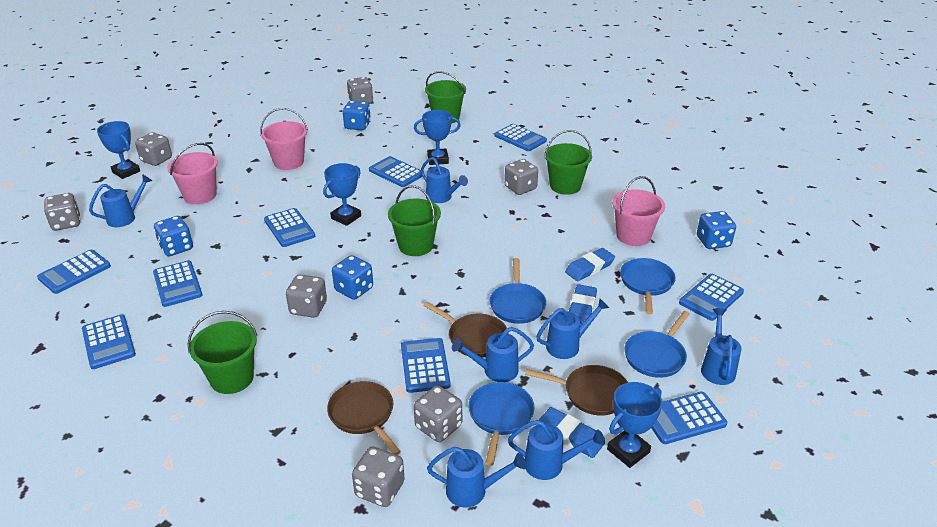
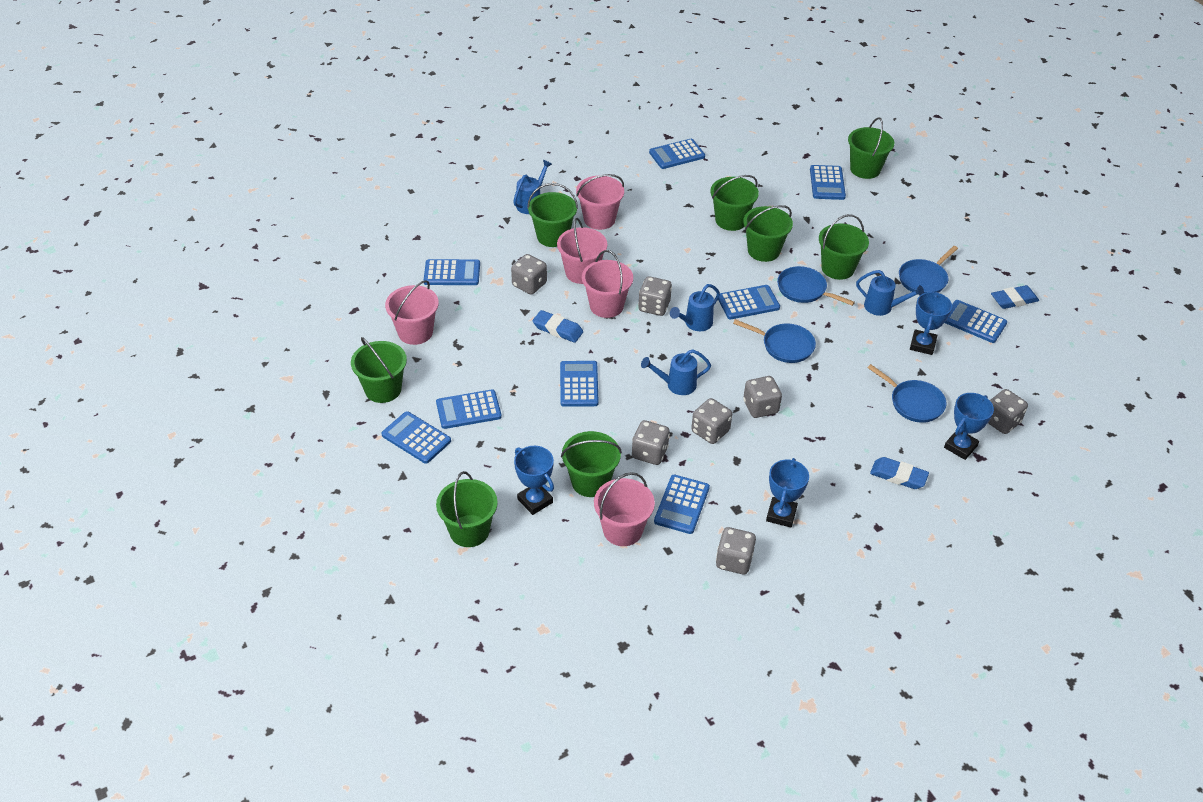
blue dice: 4 -> 0
blue watering can: 7 -> 4
brown pan: 3 -> 0
green bucket: 4 -> 8
pink bucket: 3 -> 5

